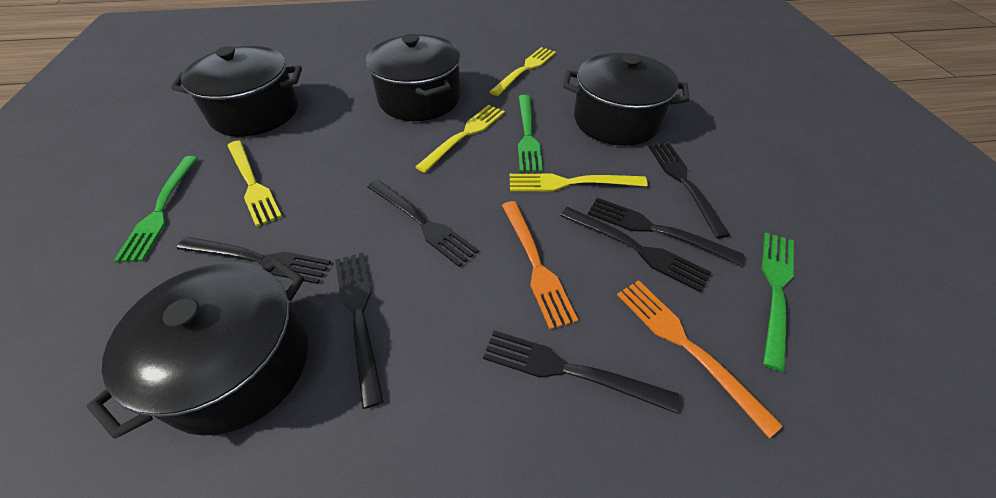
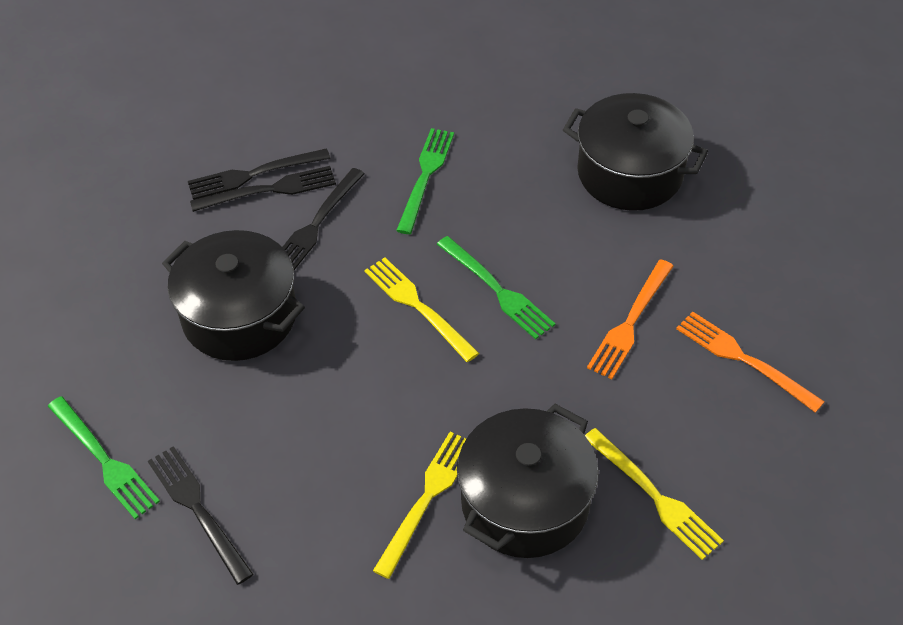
black fork: 7 -> 4
black pot: 4 -> 3
yellow fork: 4 -> 3

